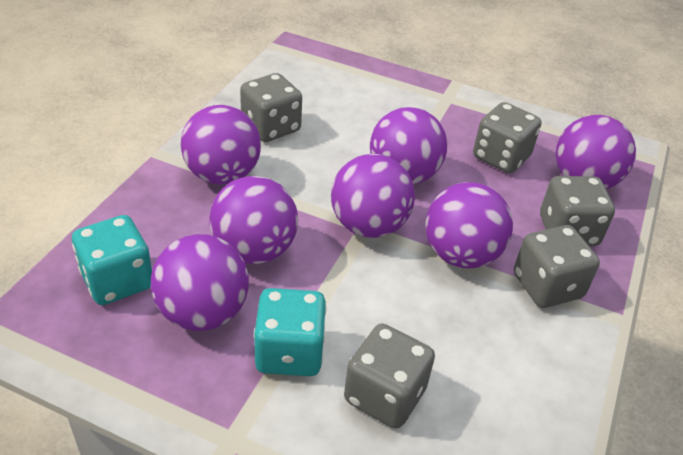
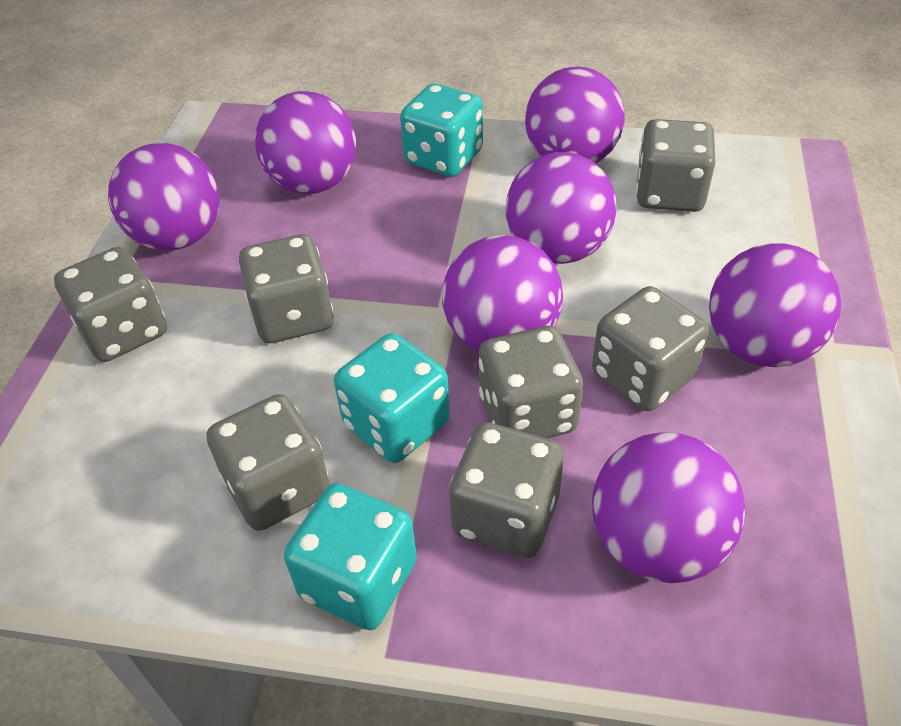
grey dice: 5 -> 7
turquoise dice: 2 -> 3

